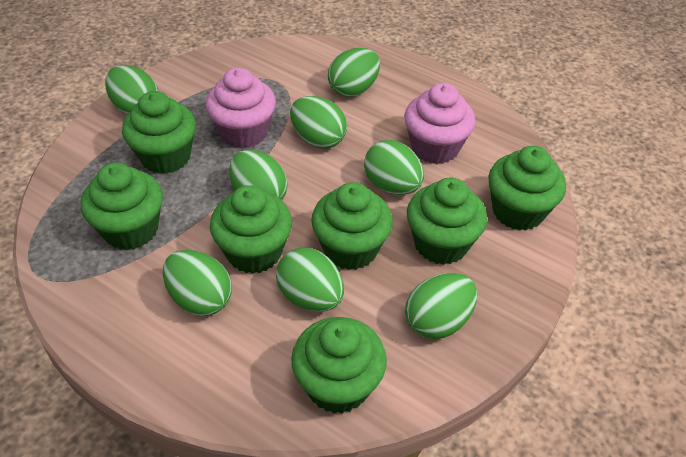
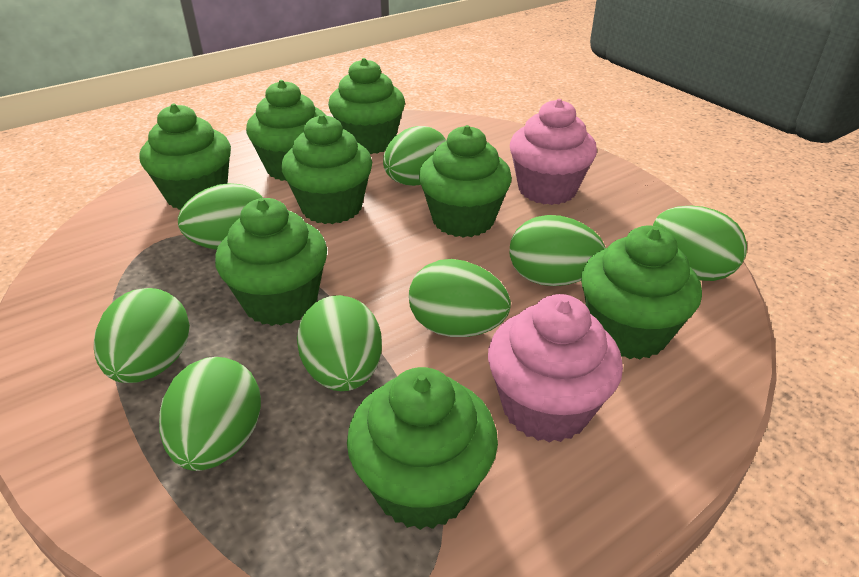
green cupcake: 7 -> 8

